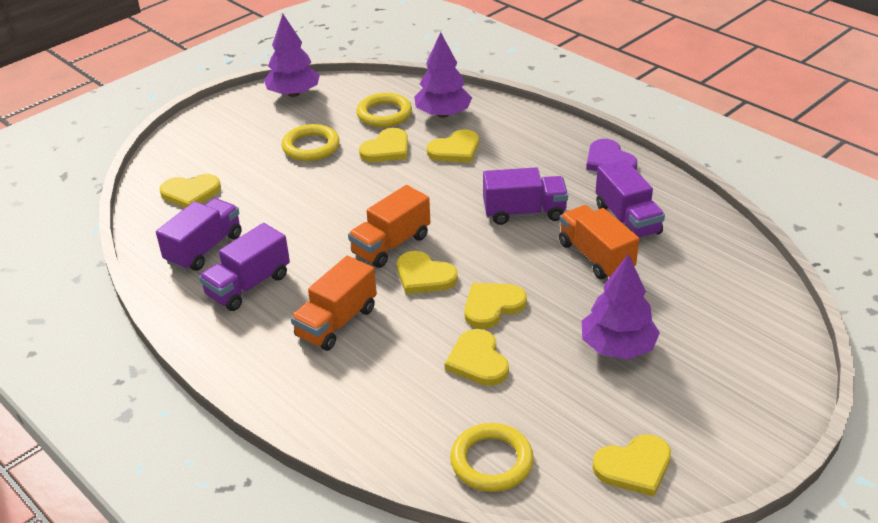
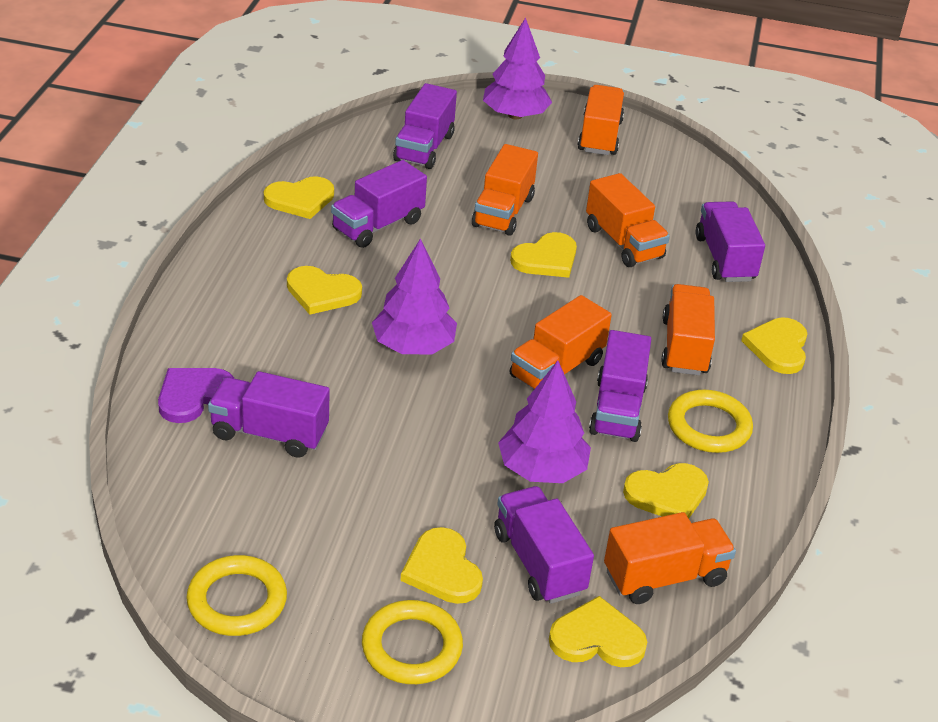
orange truck: 3 -> 6
purple truck: 4 -> 6

